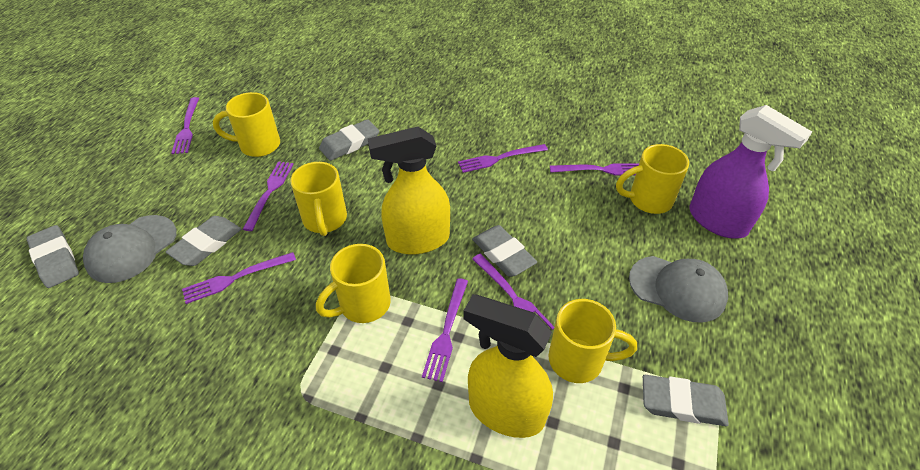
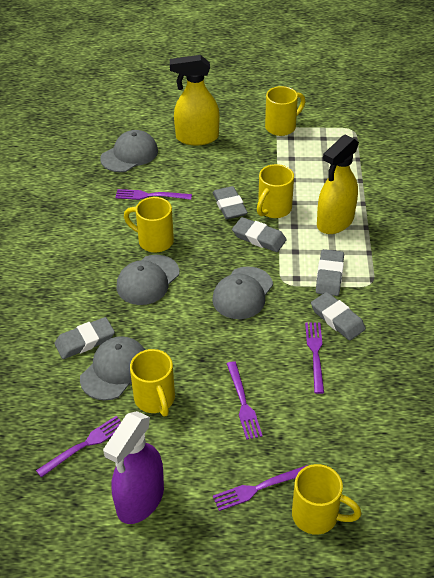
grey cap: 2 -> 4
purple fork: 7 -> 5

